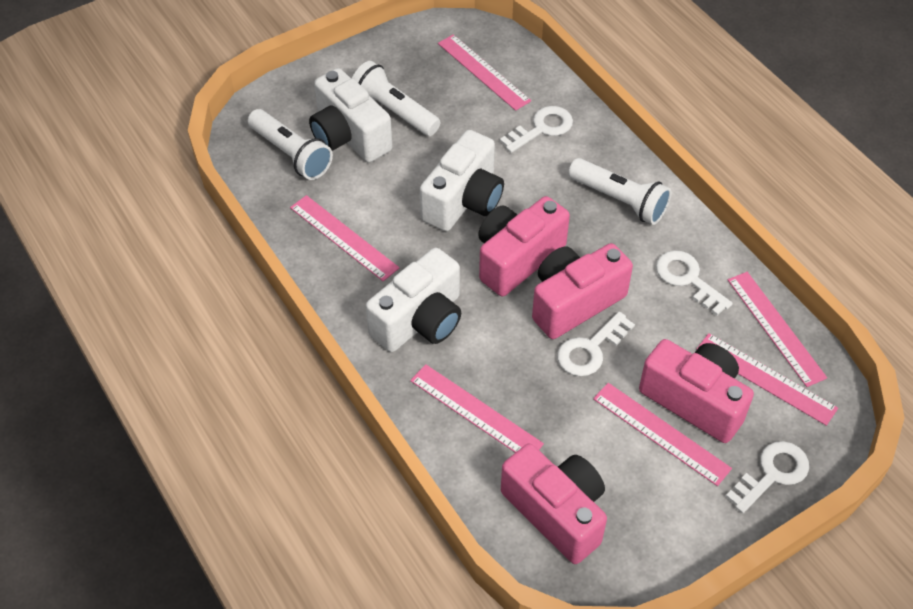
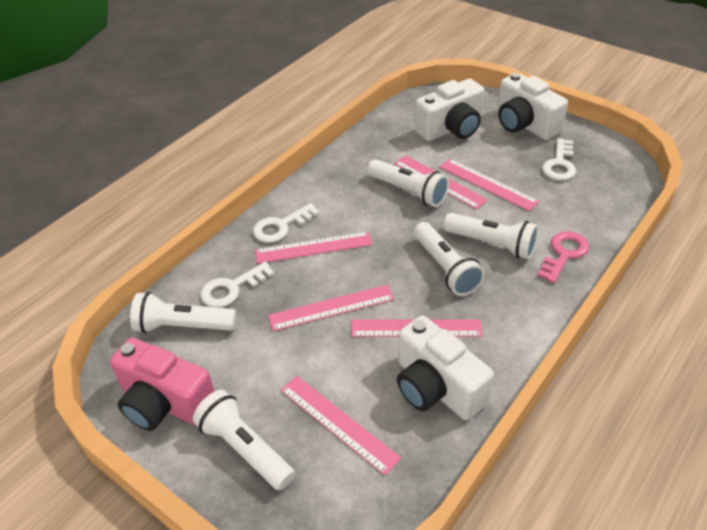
pink camera: 4 -> 1
pink key: 0 -> 1
white flashlight: 3 -> 5
white key: 4 -> 3

